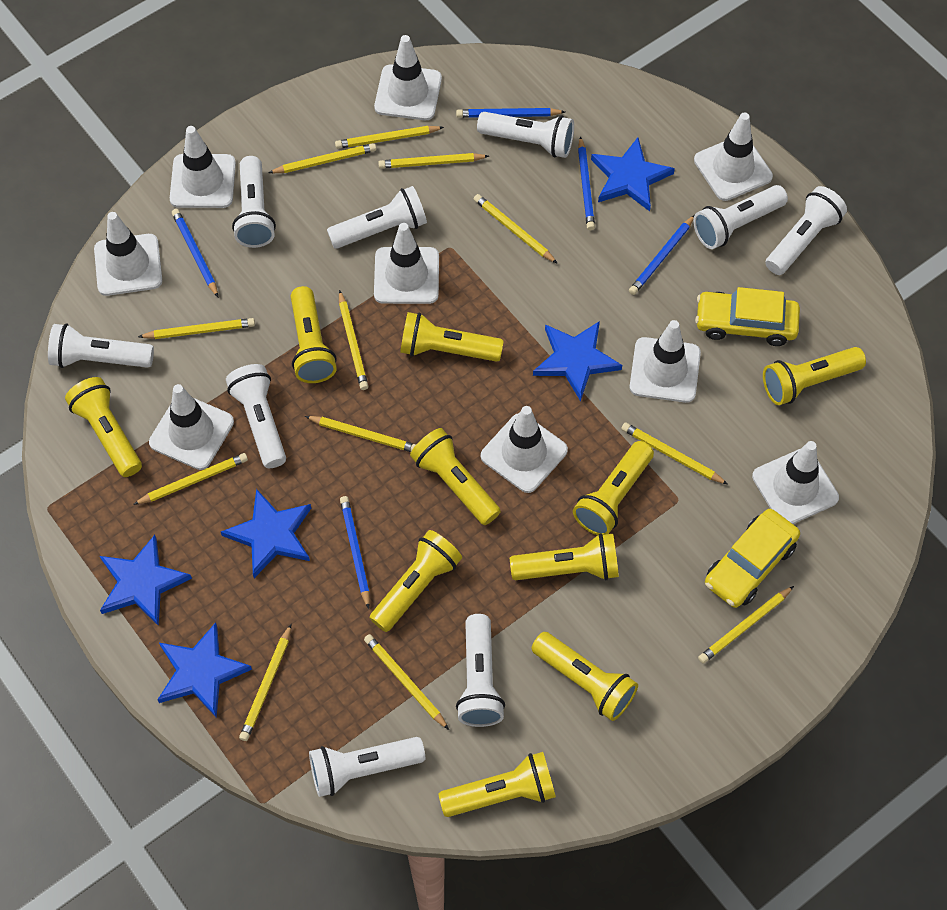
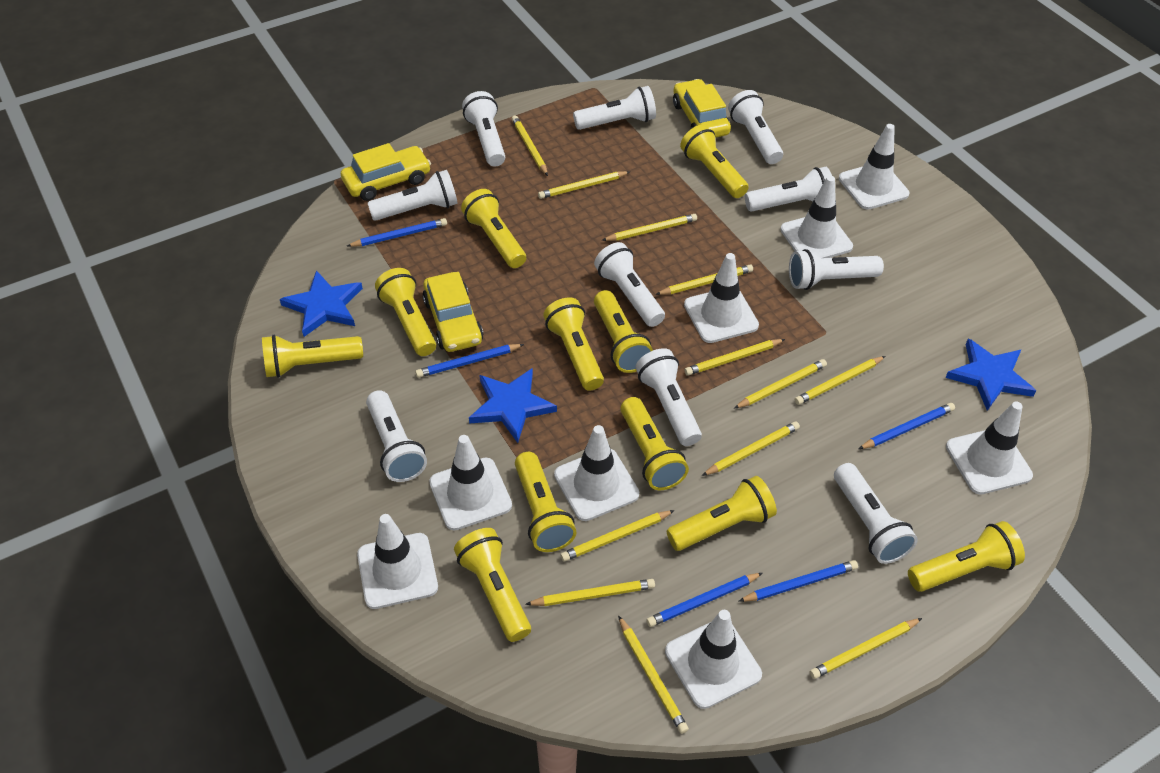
blue star: 5 -> 3
white flashlight: 9 -> 10
white traffic cone: 9 -> 8
yellow car: 2 -> 3
yellow flashlight: 10 -> 11

